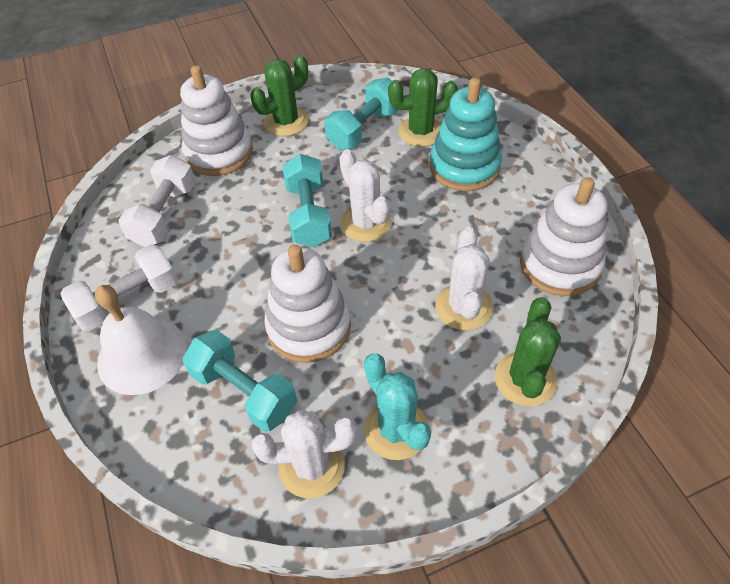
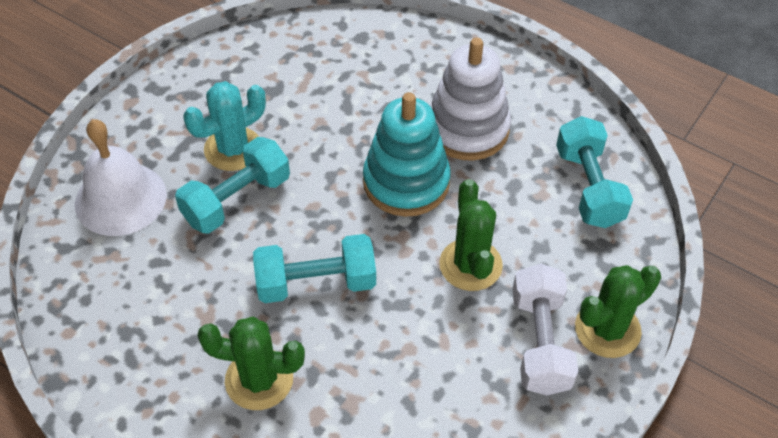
white cactus: 3 -> 0
white dumbbell: 2 -> 1
white stacking toy: 3 -> 1

